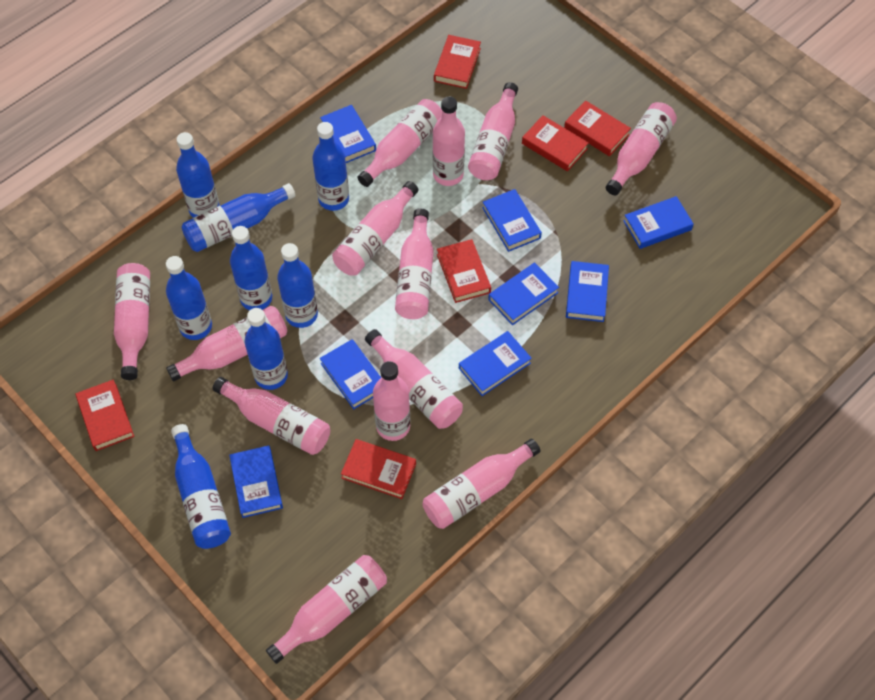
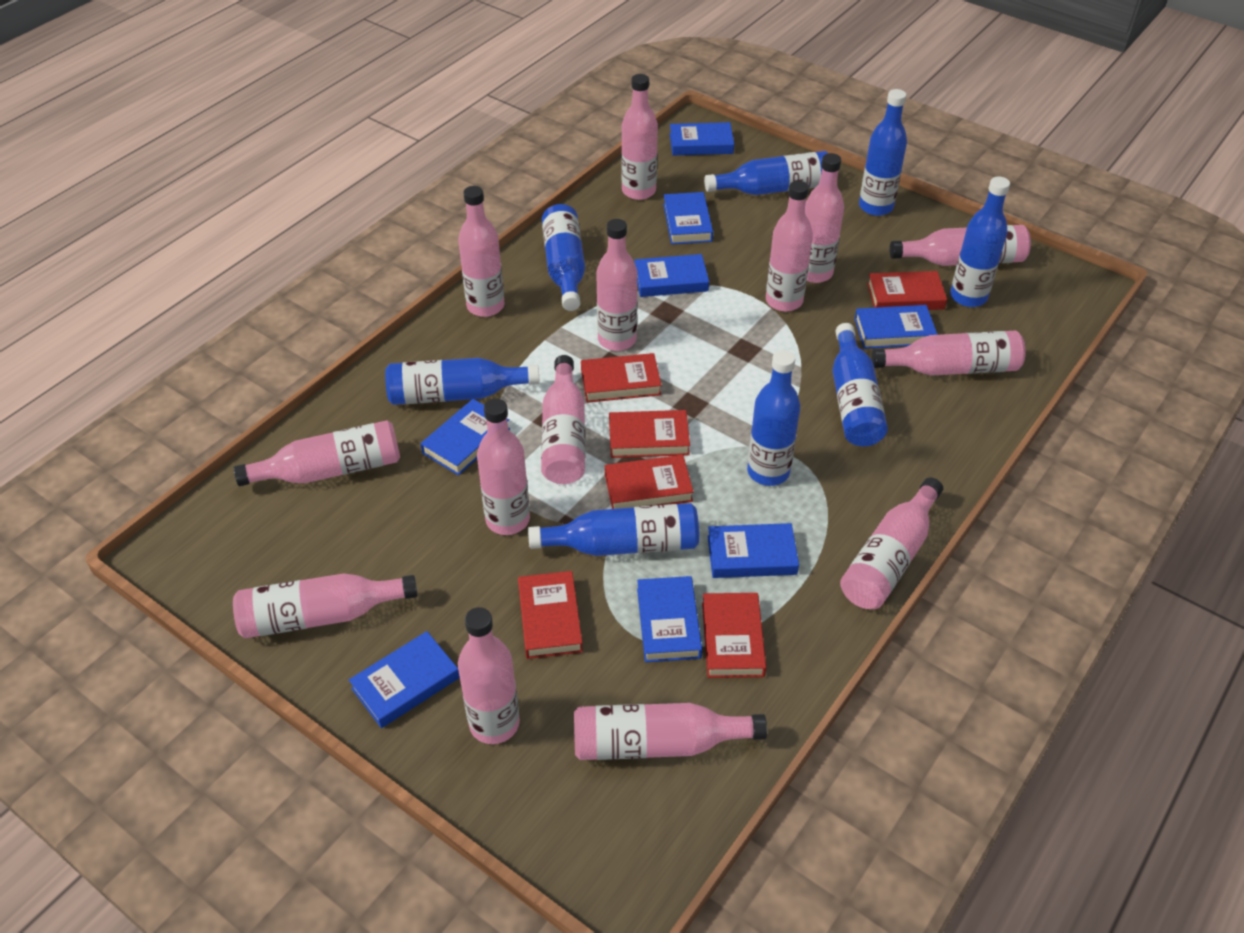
pink bottle: 13 -> 14

